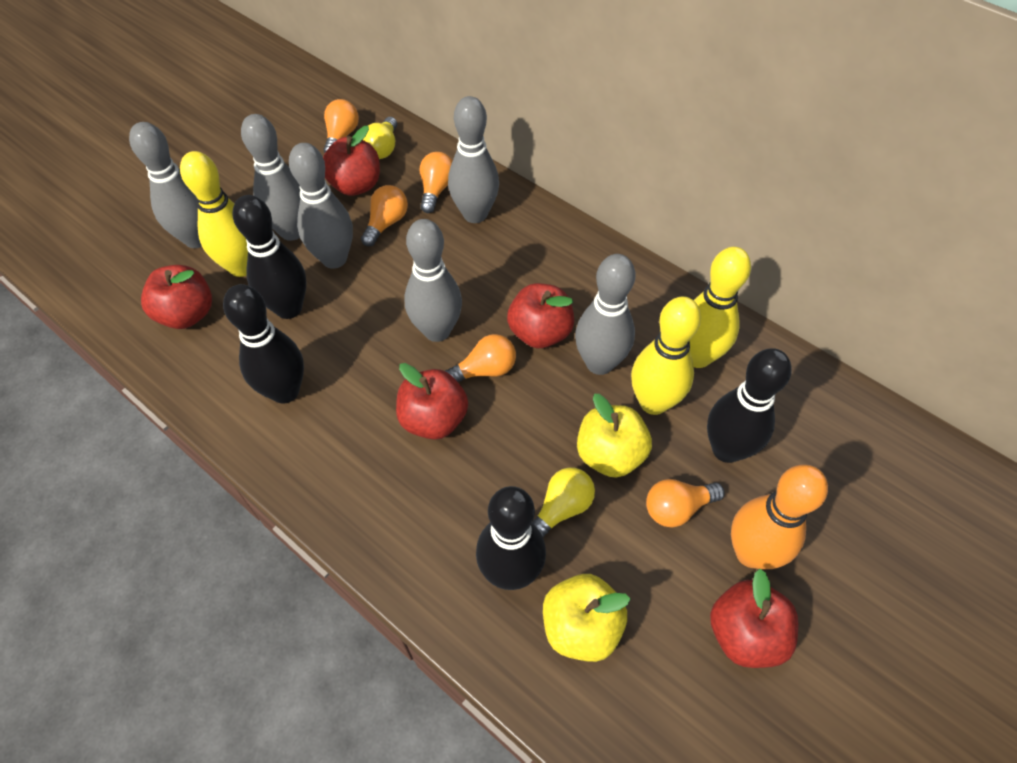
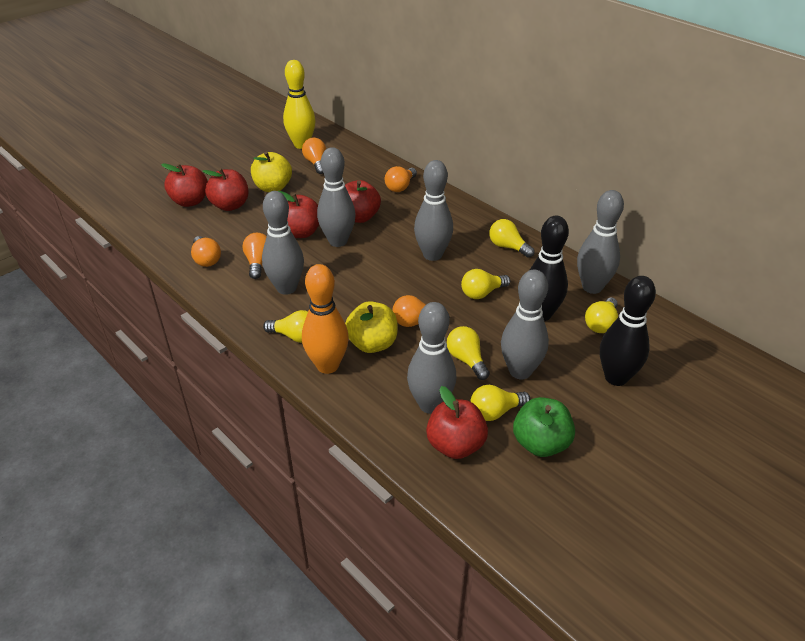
black bowling pin: 4 -> 2
green apple: 0 -> 1
yellow bowling pin: 3 -> 1
yellow light bulb: 2 -> 6

